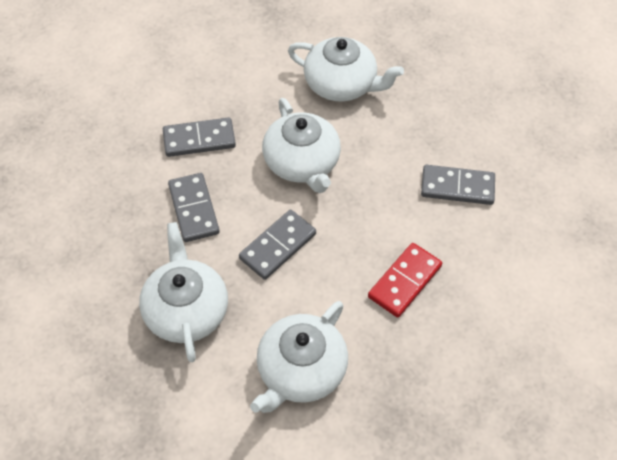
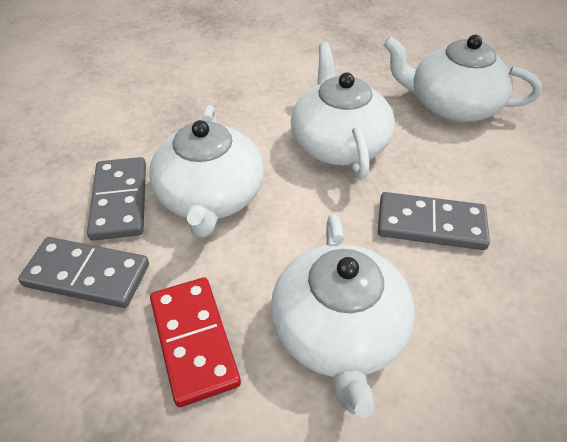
grey domino: 4 -> 3

